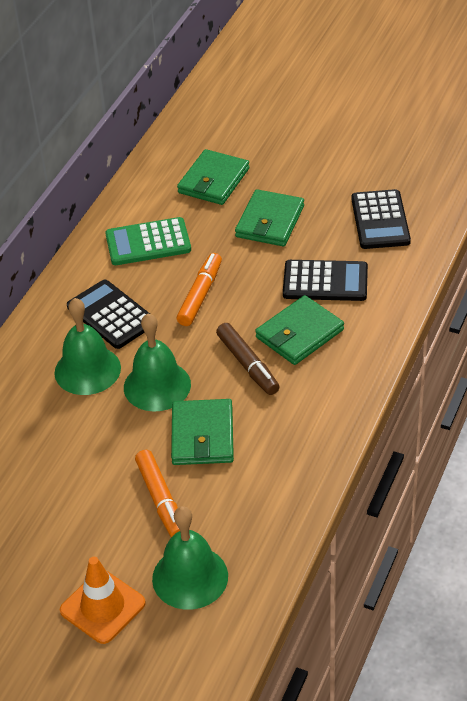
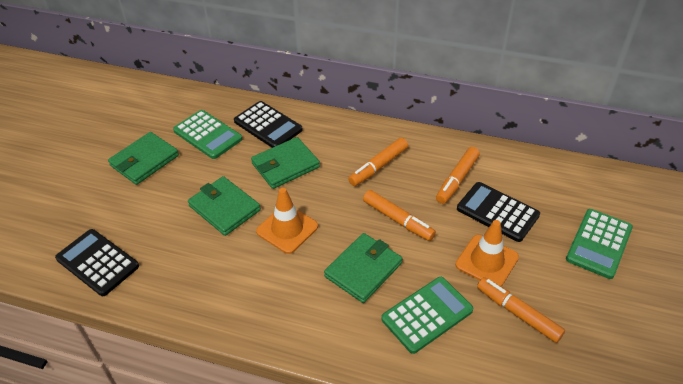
brown marker: 1 -> 0
green bell: 3 -> 0
green calculator: 1 -> 3
orange marker: 2 -> 4
orange traffic cone: 1 -> 2

